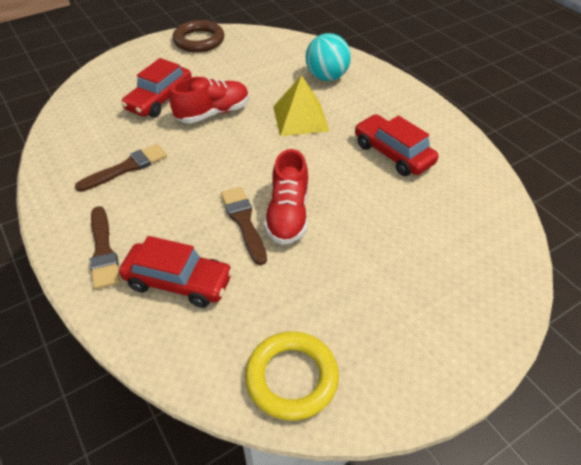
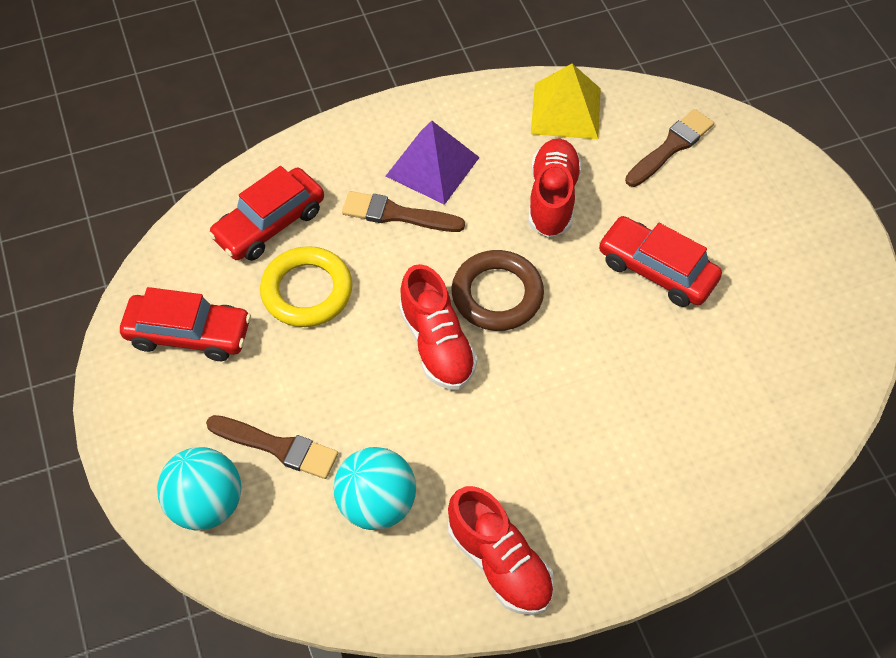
purple pyramid: 0 -> 1
red shoe: 2 -> 3
turquoise ball: 1 -> 2

